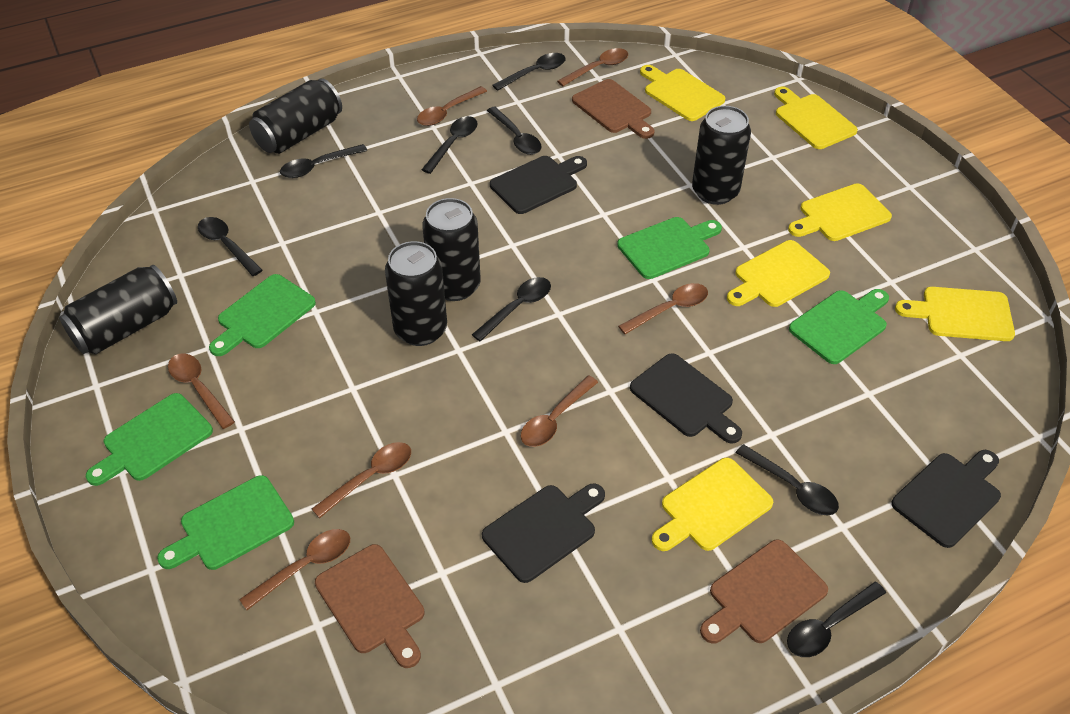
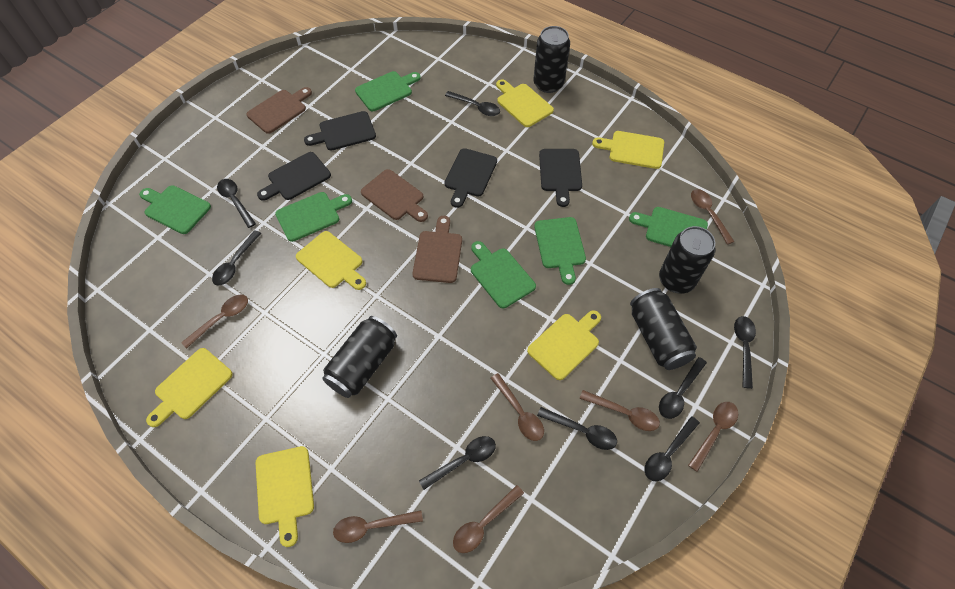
black can: 5 -> 4
green cutting board: 5 -> 6

